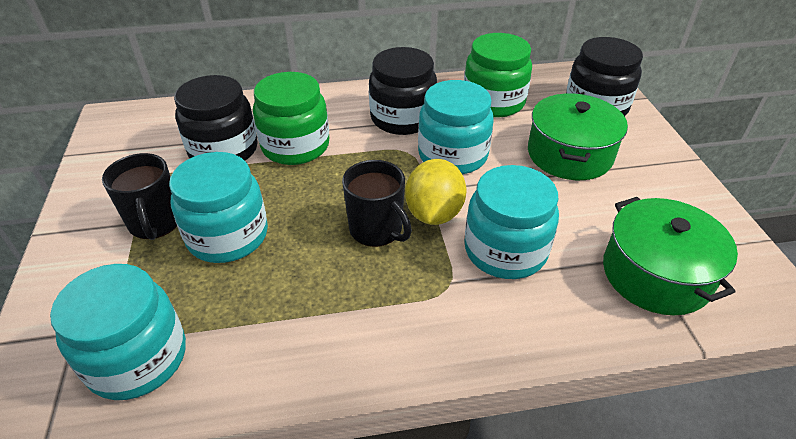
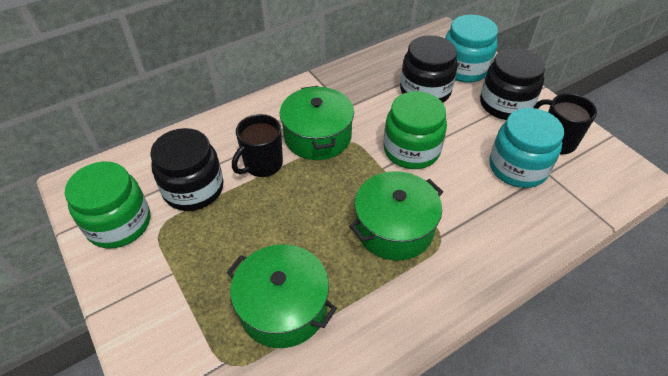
green pot: 2 -> 3
turquoise jar: 4 -> 2
yellow lemon: 1 -> 0

